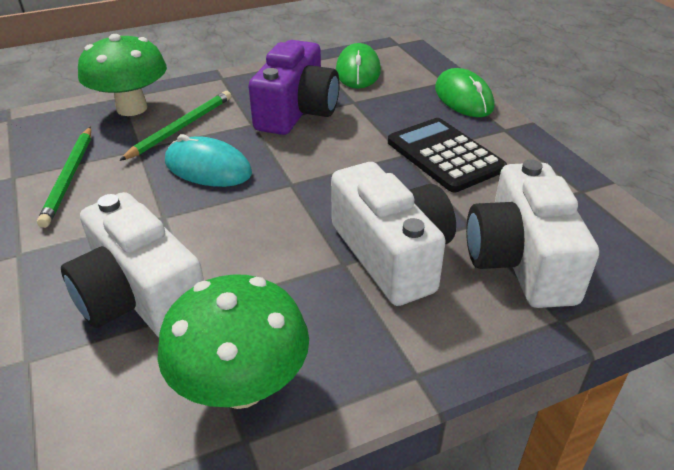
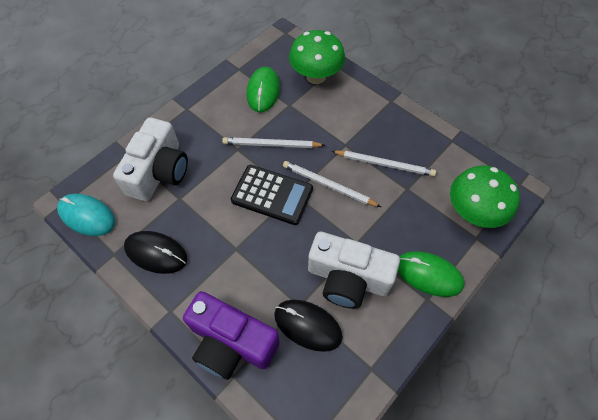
black mouse: 0 -> 2
green pencil: 2 -> 0
white camera: 3 -> 2
white pencil: 0 -> 3

